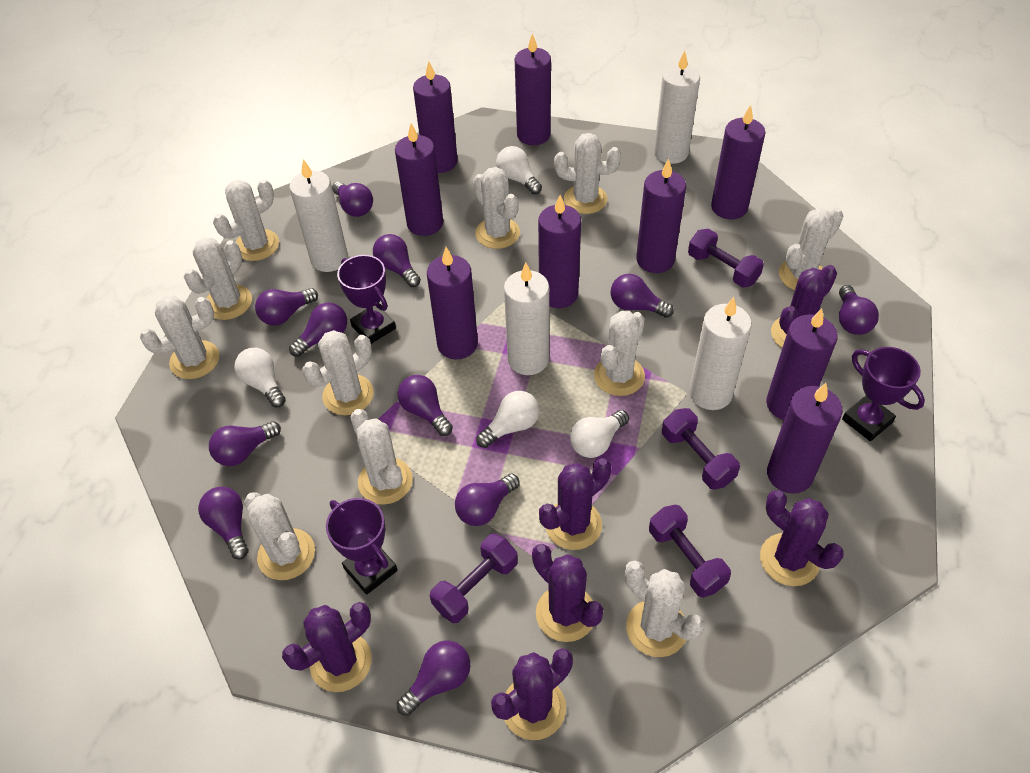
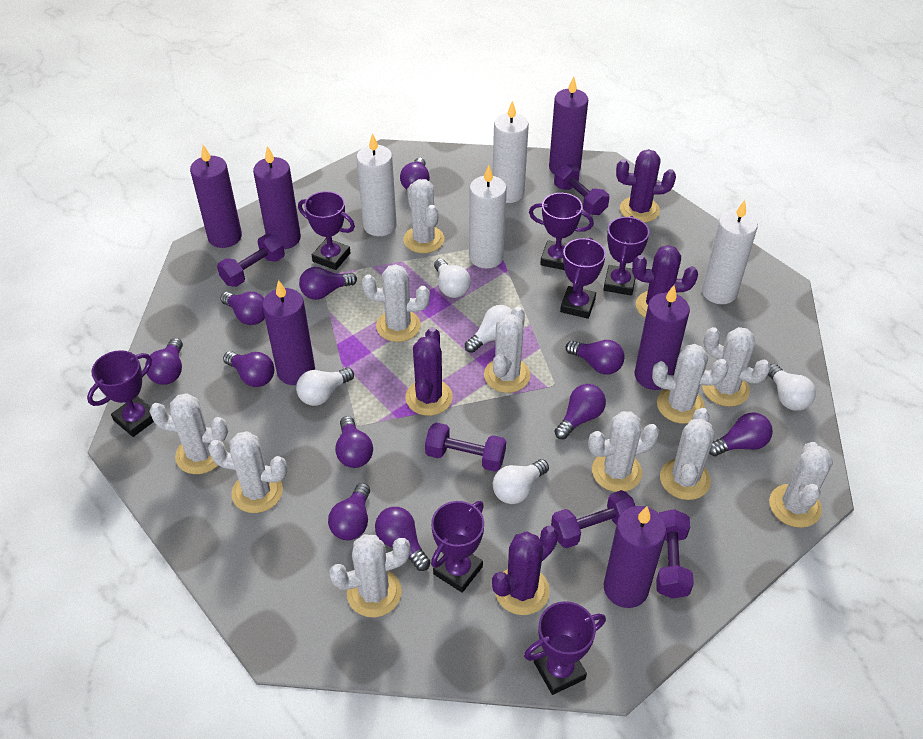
purple cactus: 6 -> 4
purple candle: 9 -> 6
purple dumbbell: 4 -> 5
purple trophy: 3 -> 7
white light bulb: 4 -> 5

